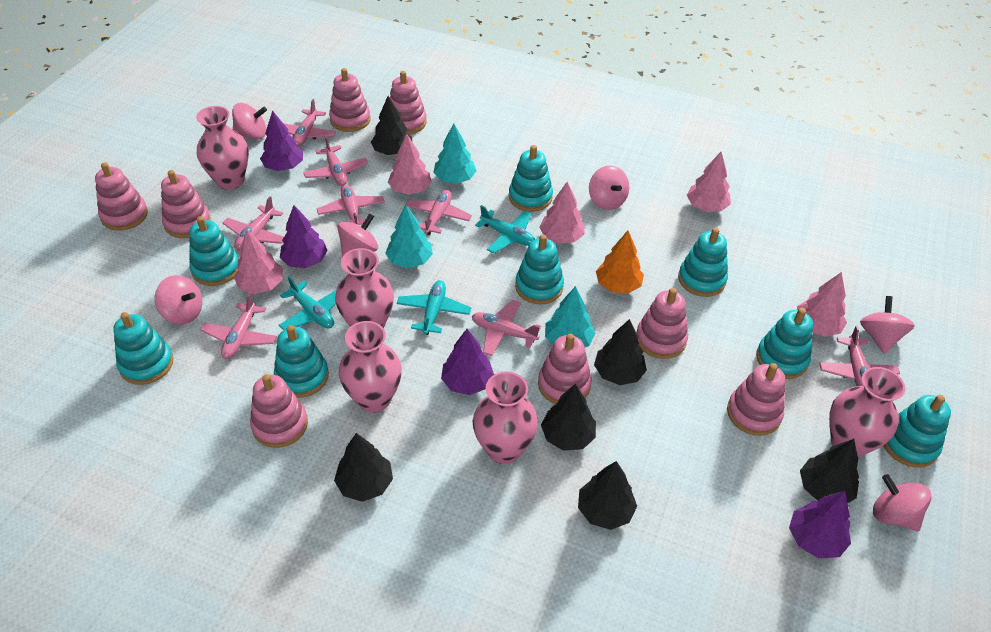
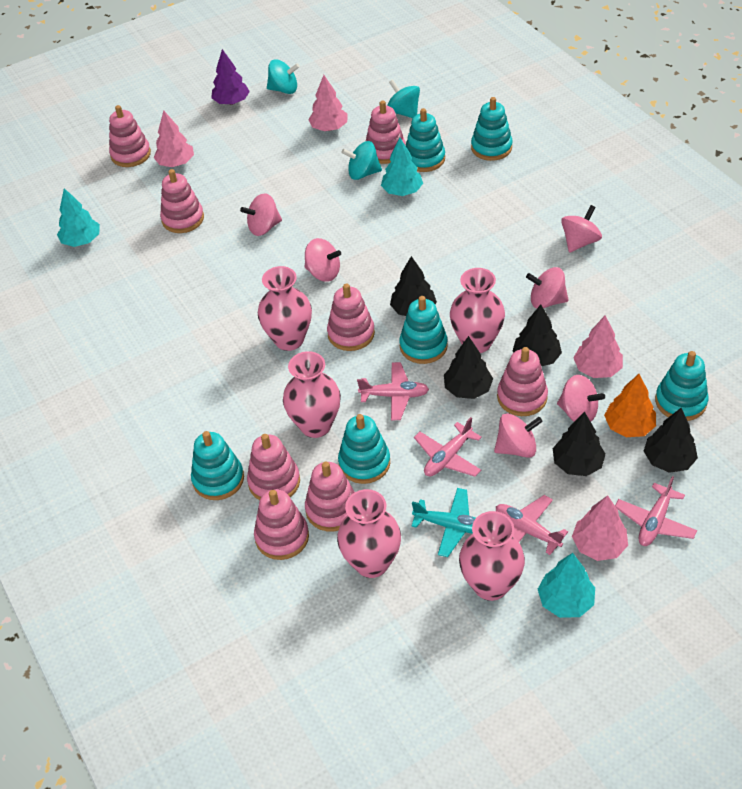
black tree: 6 -> 5
pink plane: 8 -> 4
pink tree: 5 -> 4
purple tree: 4 -> 1
turquoise plane: 3 -> 1
turquoise spinning top: 0 -> 3
turquoise stacking toy: 8 -> 6

